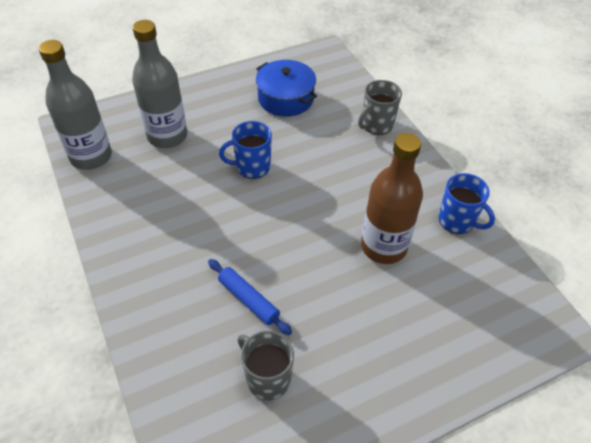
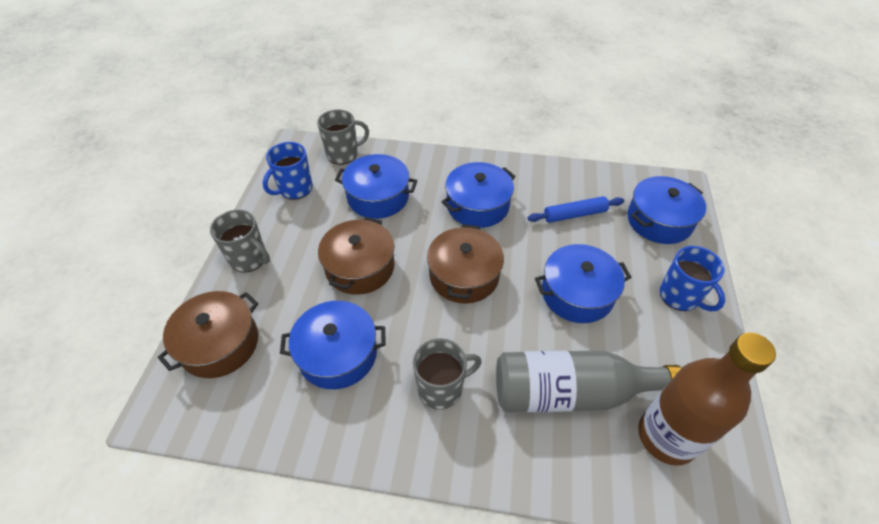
blue pot: 1 -> 5
brown pot: 0 -> 3
grey bottle: 2 -> 1
grey mug: 2 -> 3

